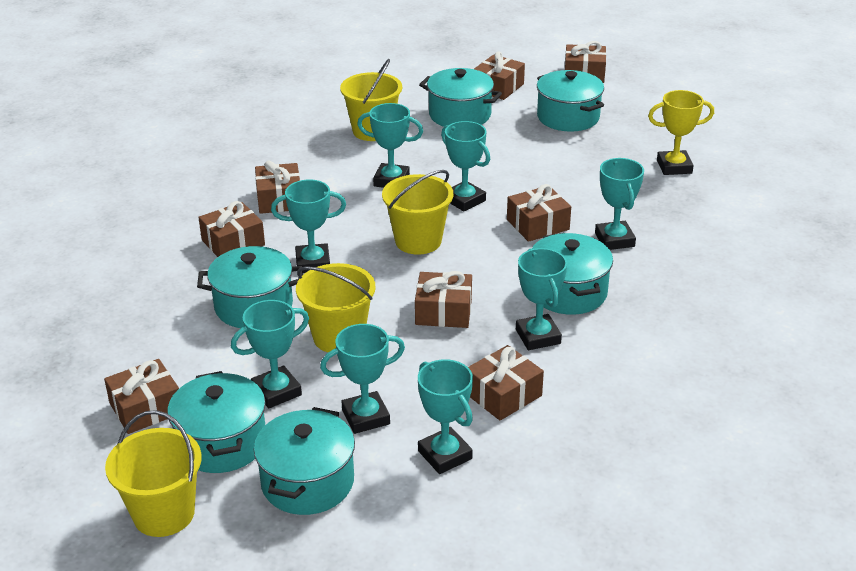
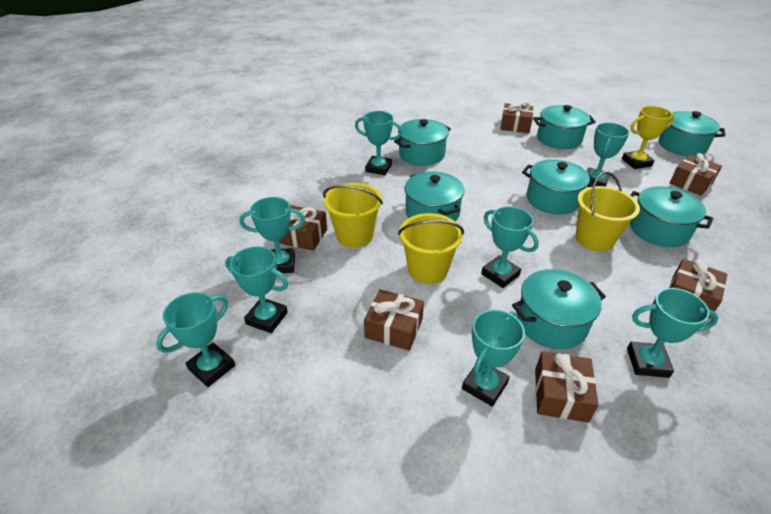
brown gift: 8 -> 6
turquoise pot: 6 -> 7
yellow bucket: 4 -> 3

